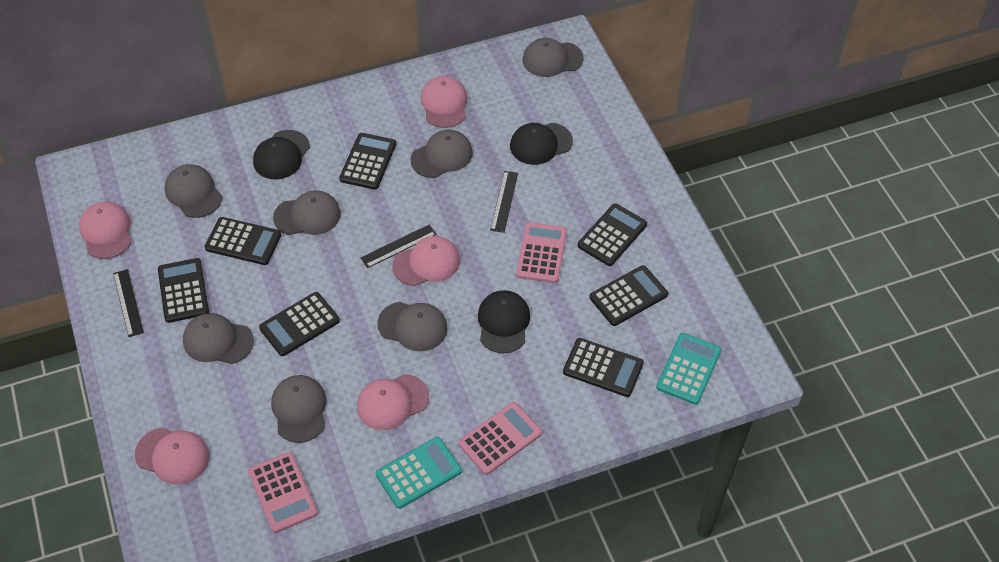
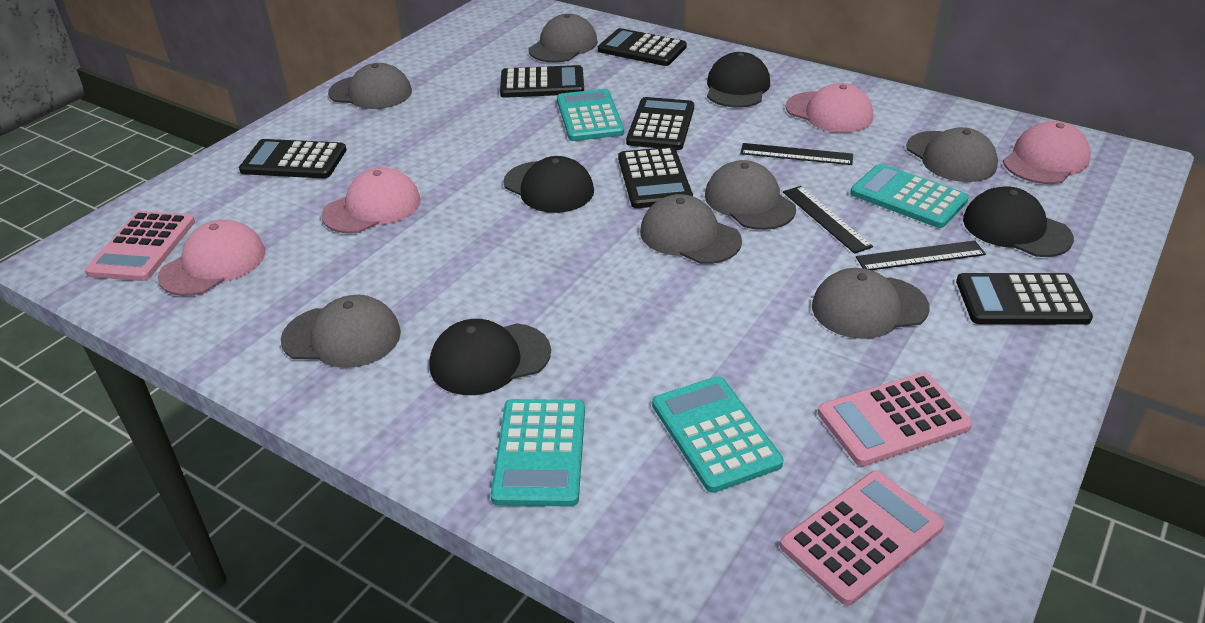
black calculator: 7 -> 6
black cap: 3 -> 4
pink cap: 5 -> 4
turquoise calculator: 2 -> 4

